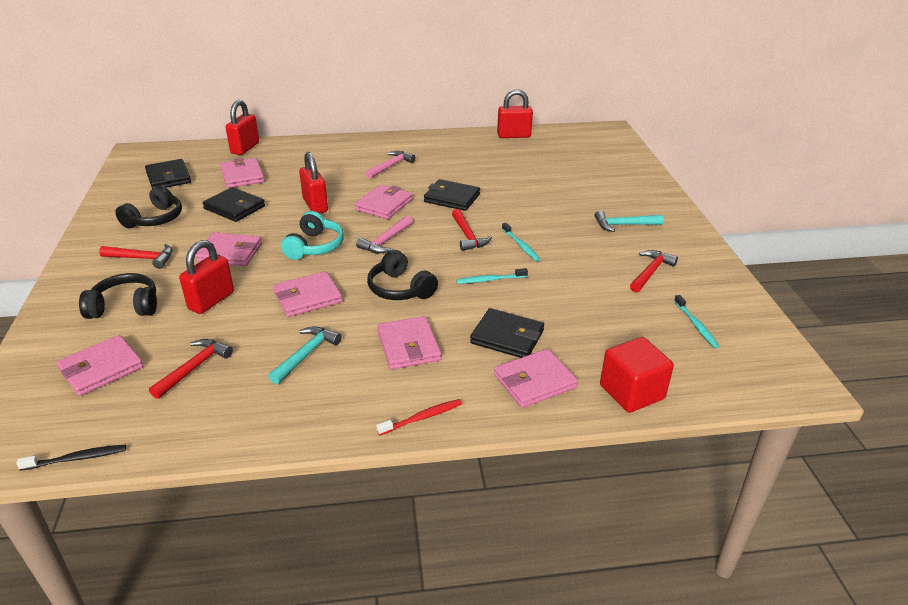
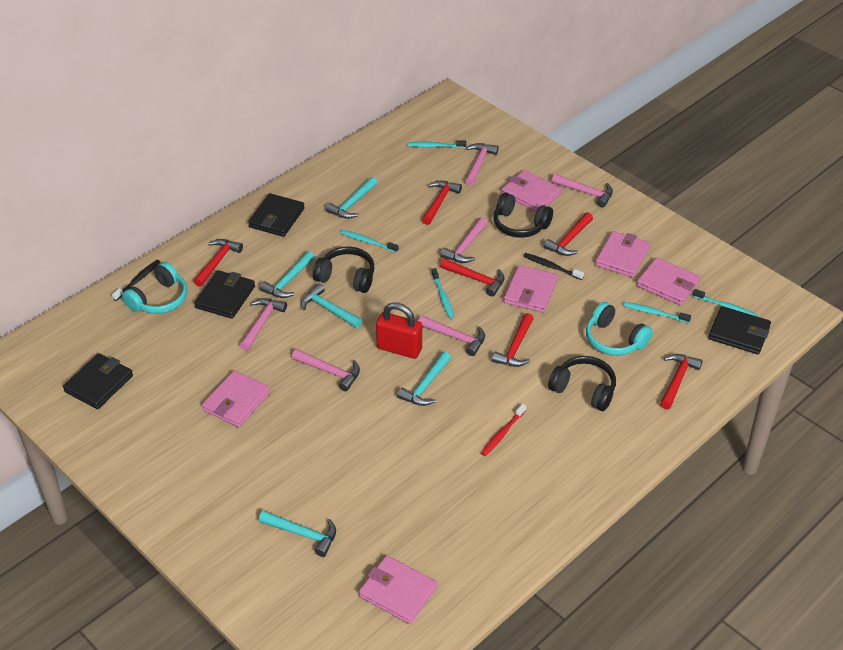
black toothbrush: 1 -> 2
pink hammer: 2 -> 6
pink wallet: 7 -> 6
red cube: 1 -> 0
red hammer: 4 -> 6
red padlock: 4 -> 1
turquoise hammer: 2 -> 5
turquoise headphones: 1 -> 2
turquoise toothbrush: 3 -> 5

